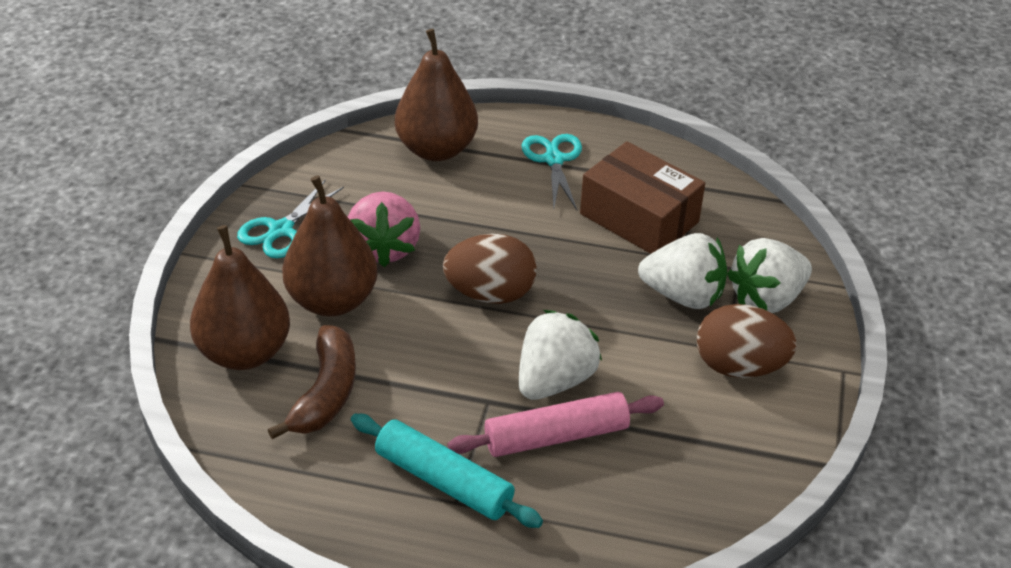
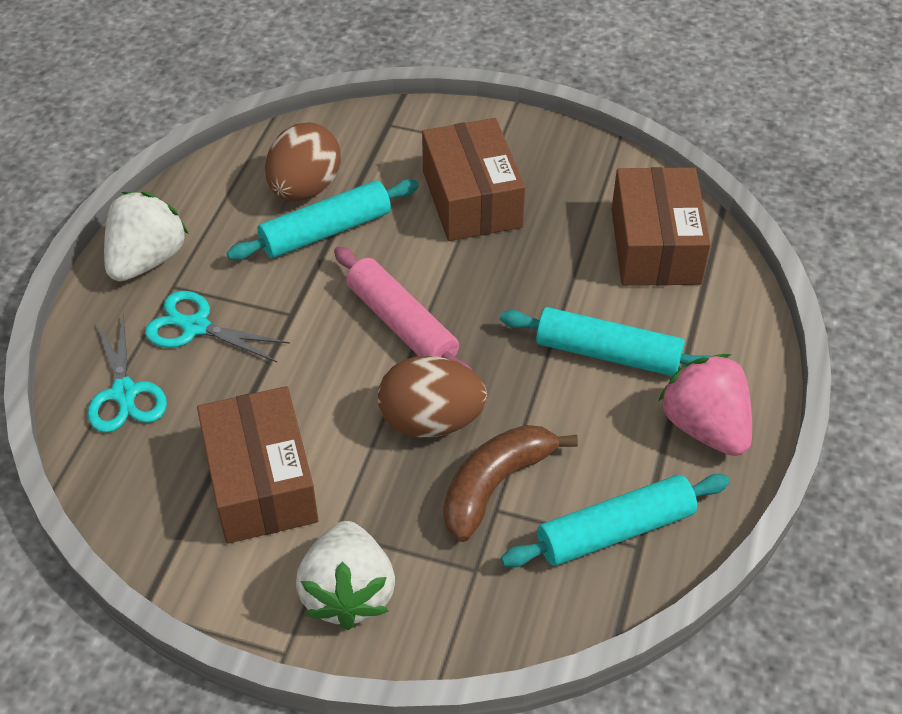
brown box: 1 -> 3
brown pear: 3 -> 0
turquoise rolling pin: 1 -> 3
white strawberry: 3 -> 2

